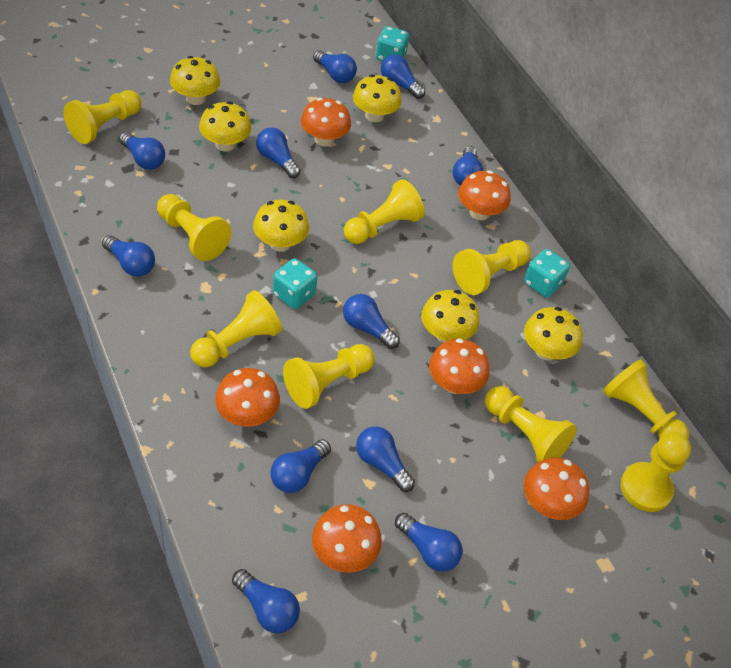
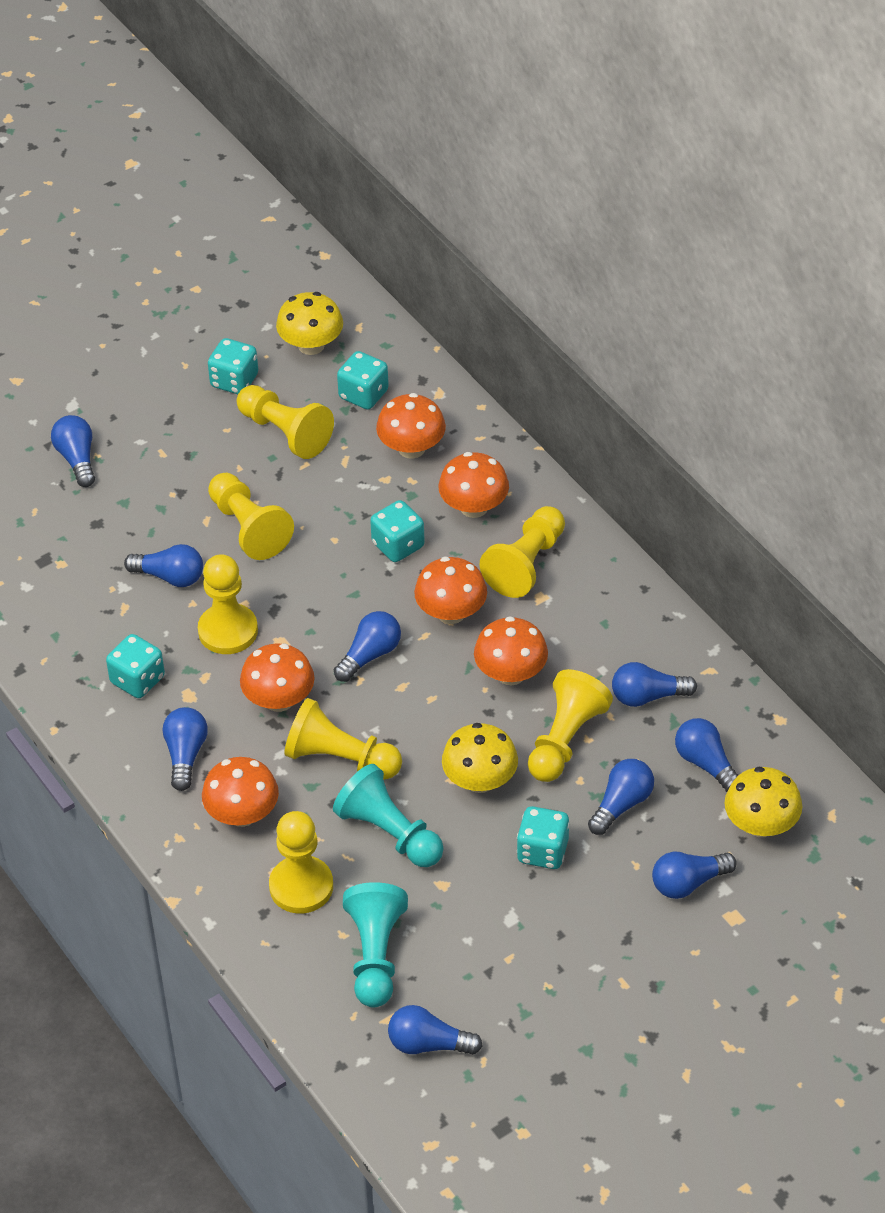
blue light bulb: 11 -> 9
turquoise dice: 3 -> 5
turquoise pawn: 0 -> 2
yellow mushroom: 6 -> 3
yellow pawn: 9 -> 7

